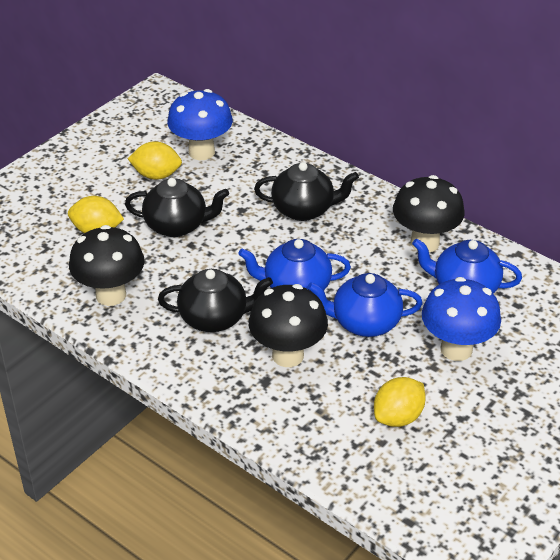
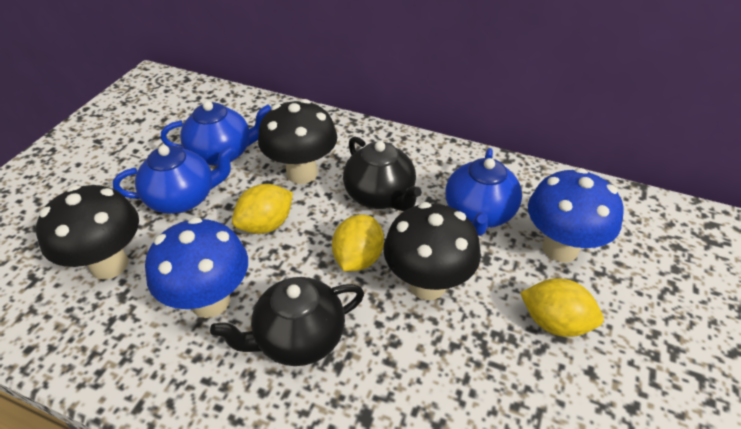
black teapot: 3 -> 2

